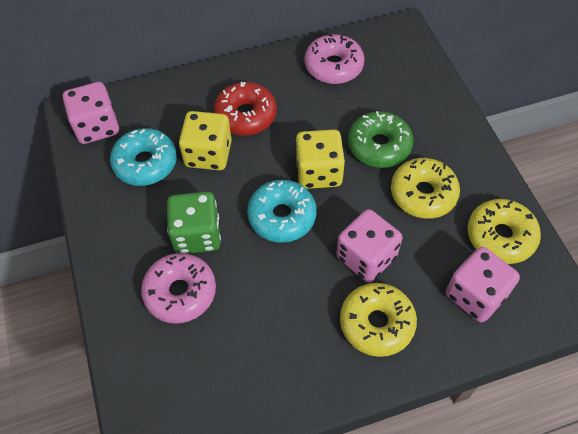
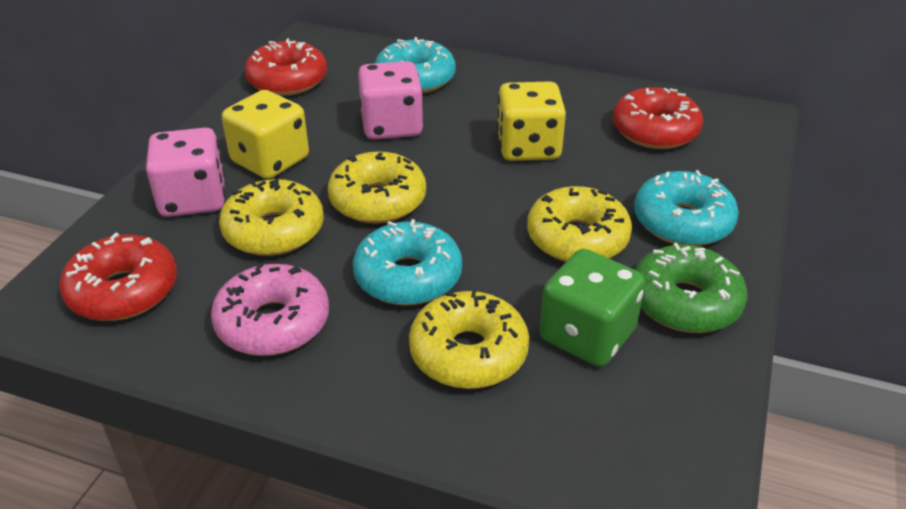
pink dice: 3 -> 2
pink donut: 2 -> 1
red donut: 1 -> 3
turquoise donut: 2 -> 3
yellow donut: 3 -> 4

